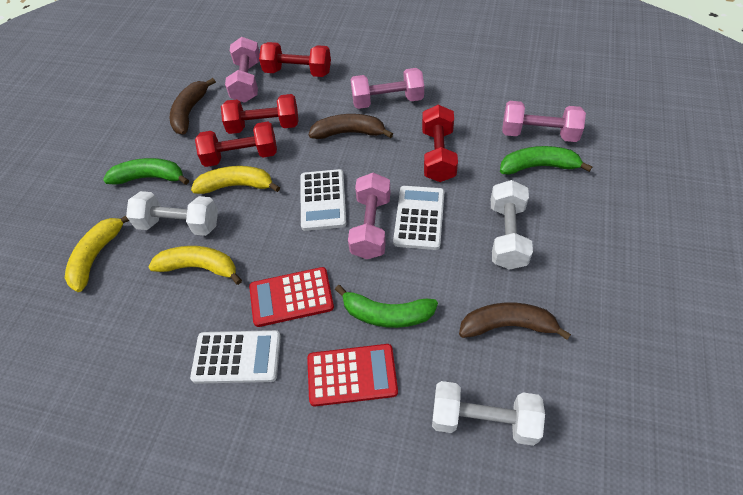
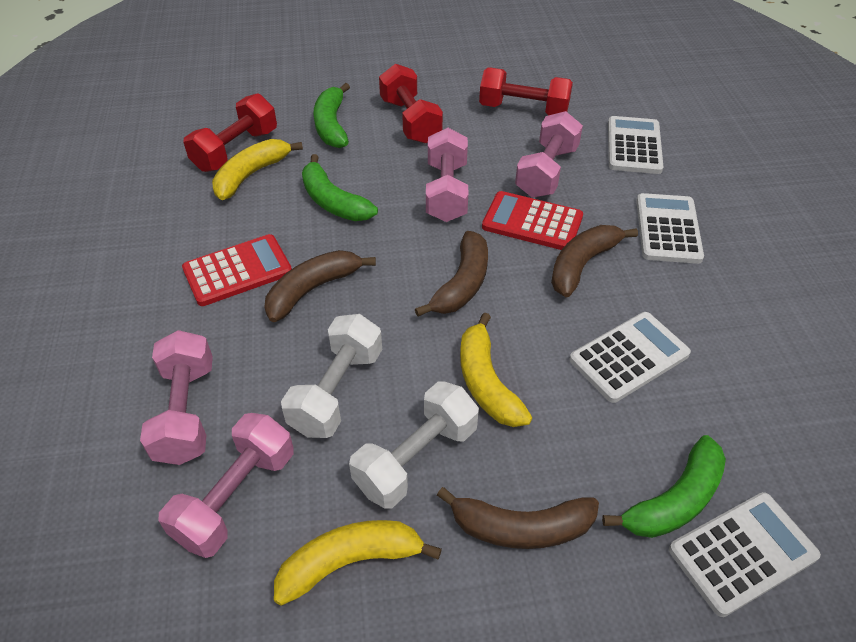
brown banana: 3 -> 4
red dumbbell: 4 -> 3
white calculator: 3 -> 4
white dumbbell: 3 -> 2

